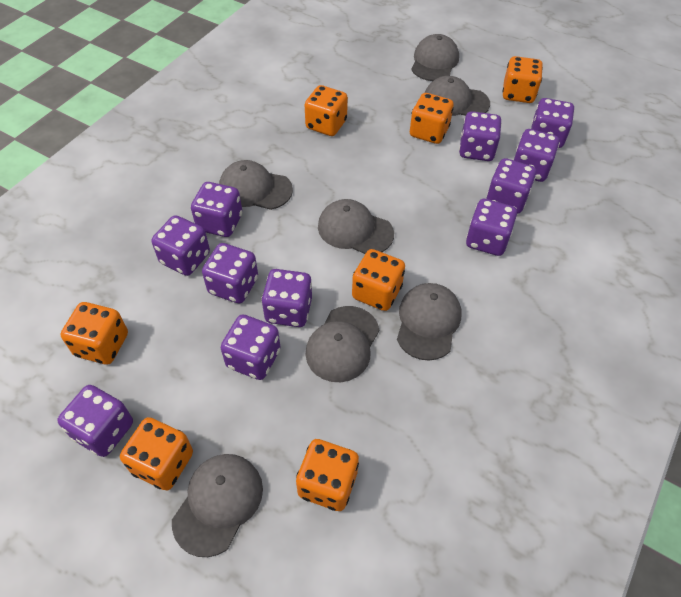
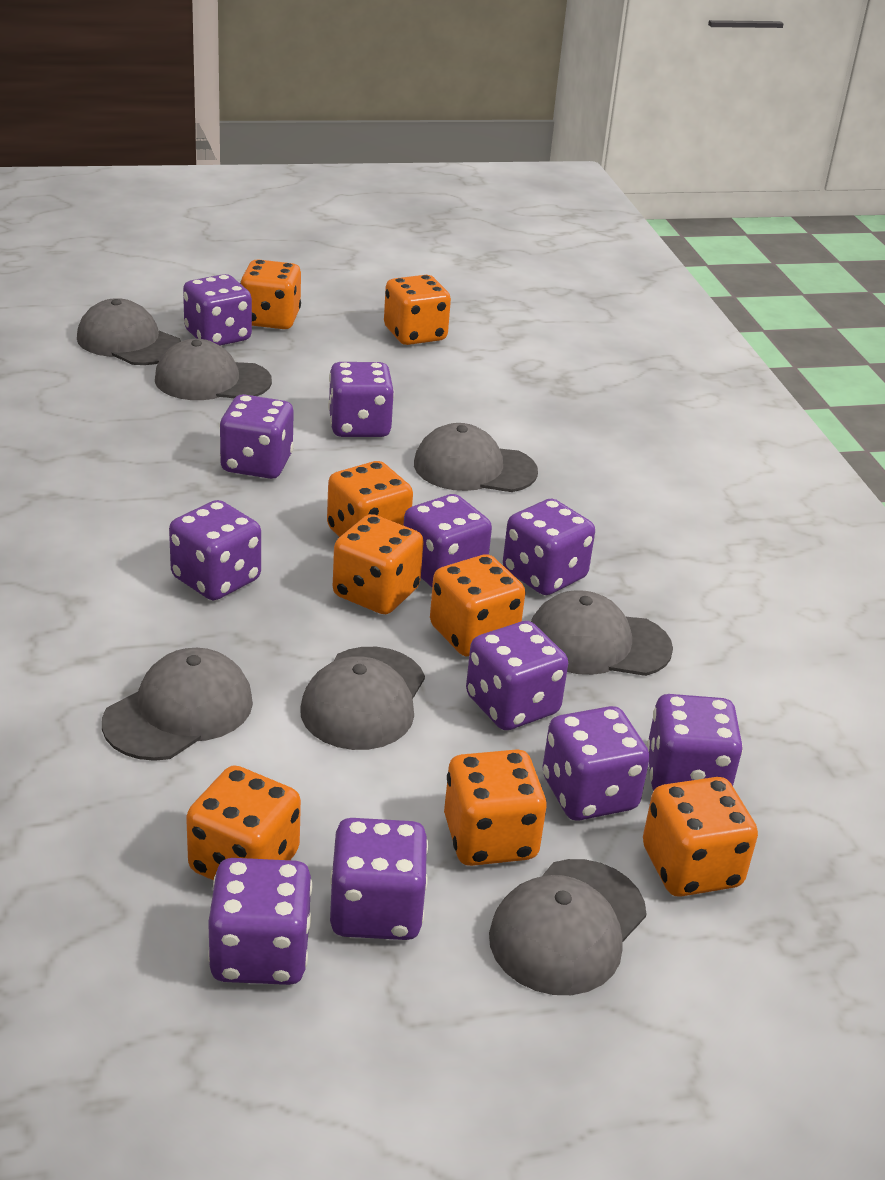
orange dice: 7 -> 8

